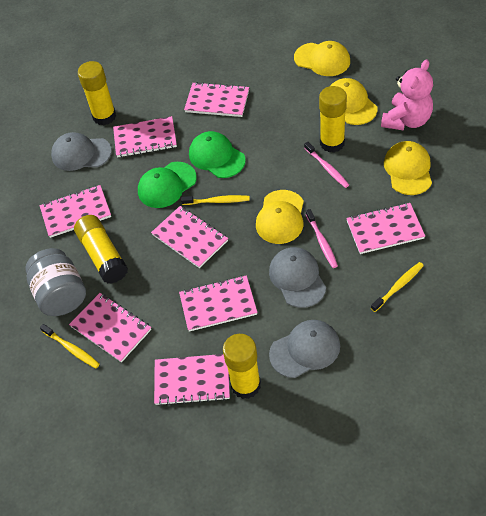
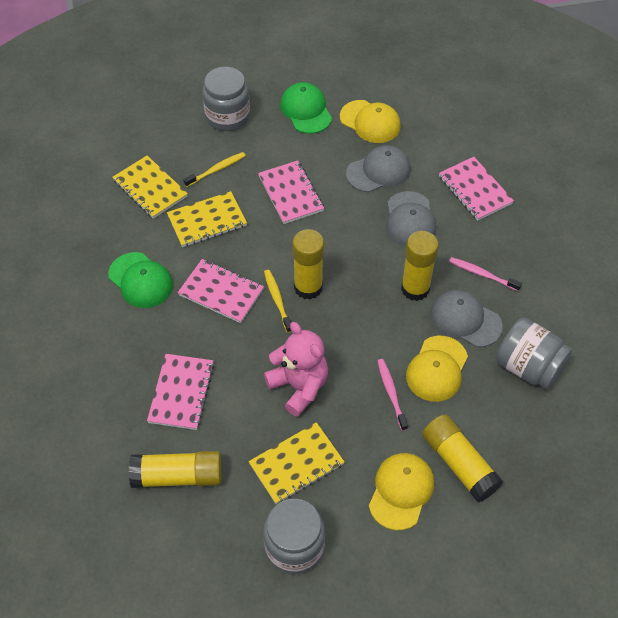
grey jar: 1 -> 3
pink notebook: 8 -> 4
yellow cap: 4 -> 3
yellow notebook: 0 -> 3
yellow toothbrush: 3 -> 2

